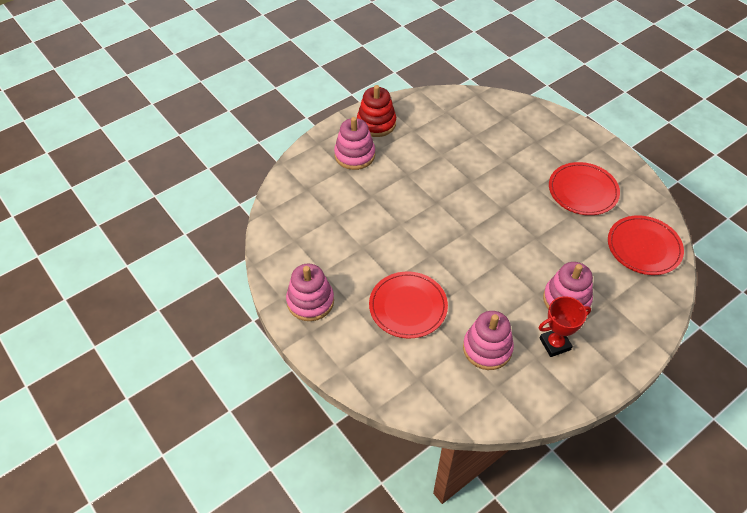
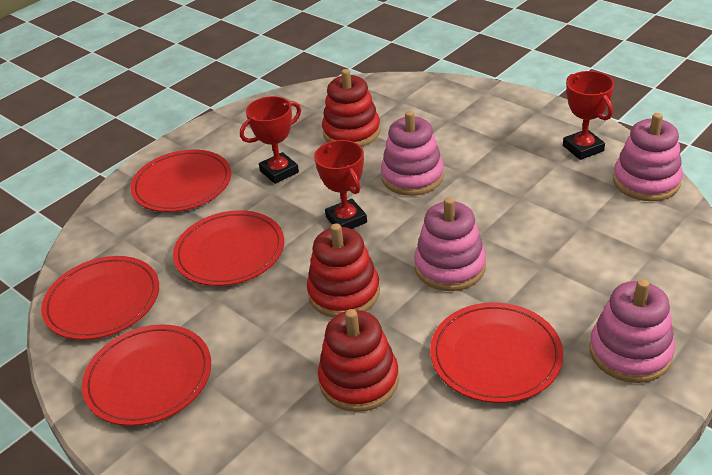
red plate: 3 -> 5
red stacking toy: 1 -> 3
red trophy: 1 -> 3

